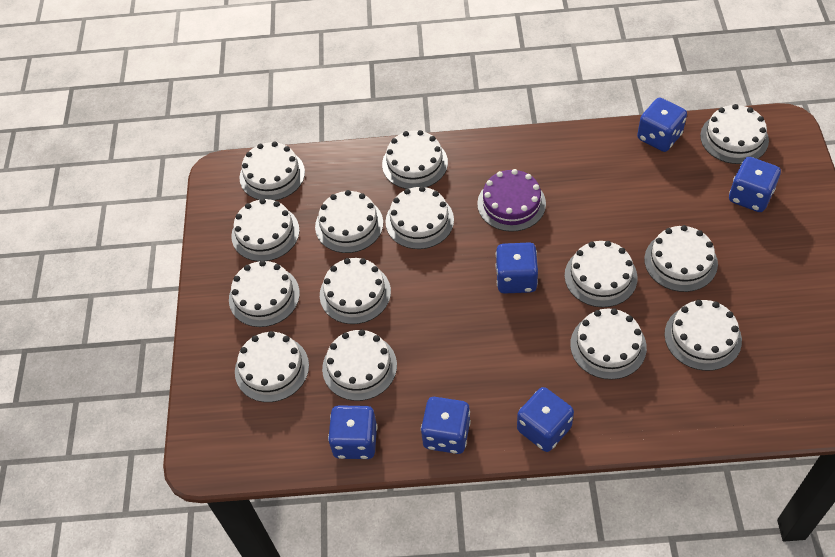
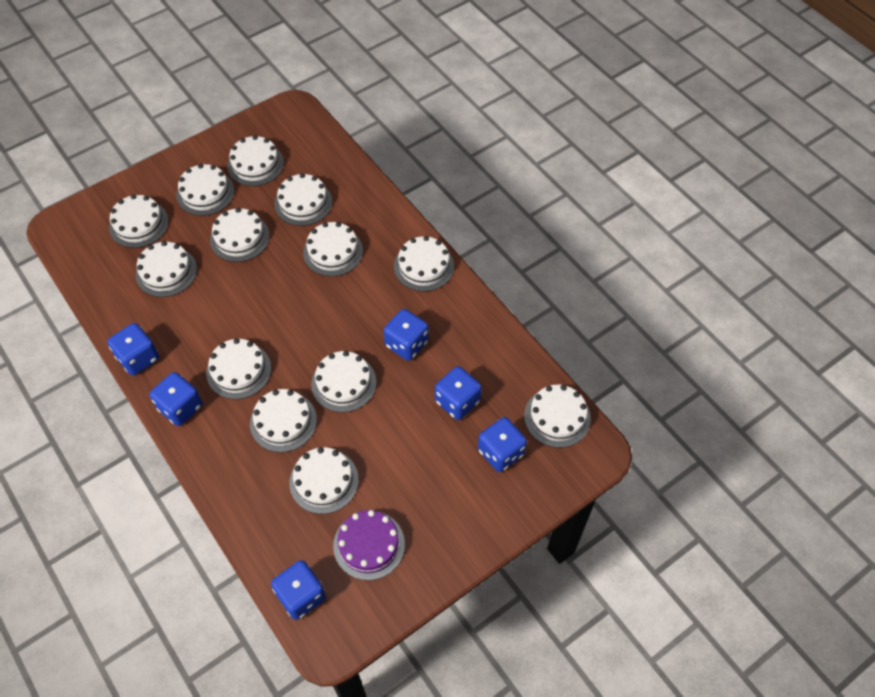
white cake: 14 -> 13

